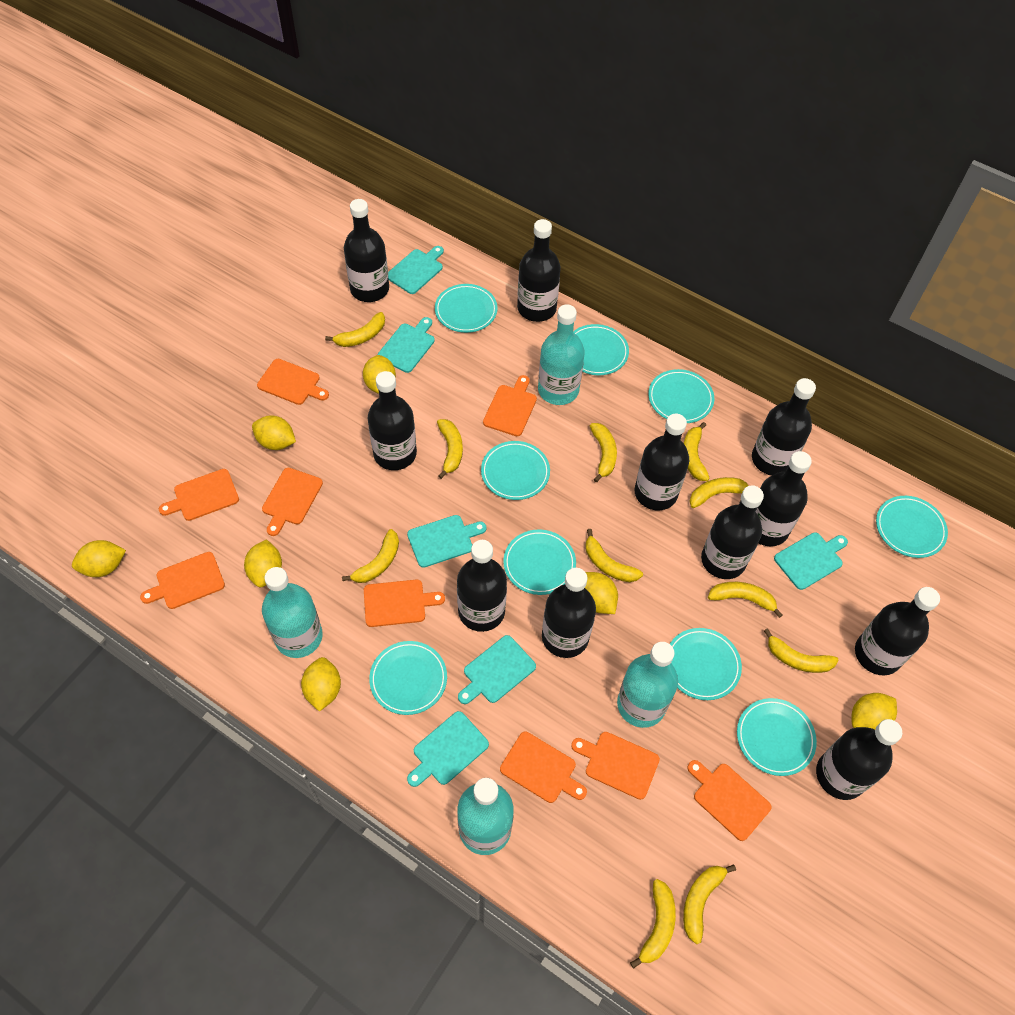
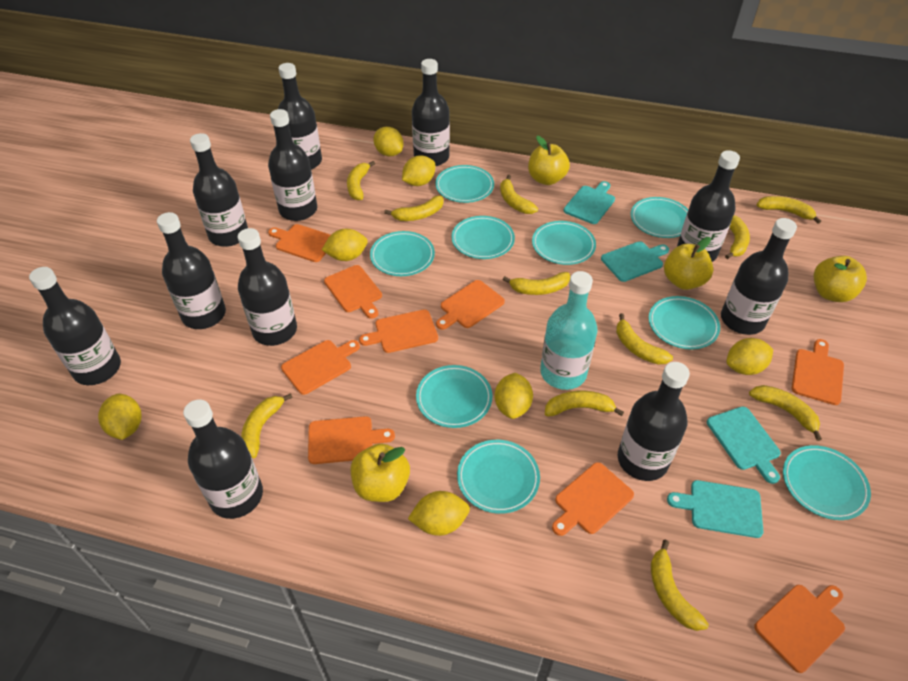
turquoise bottle: 4 -> 1
turquoise cutting board: 6 -> 4
yellow apple: 0 -> 4

